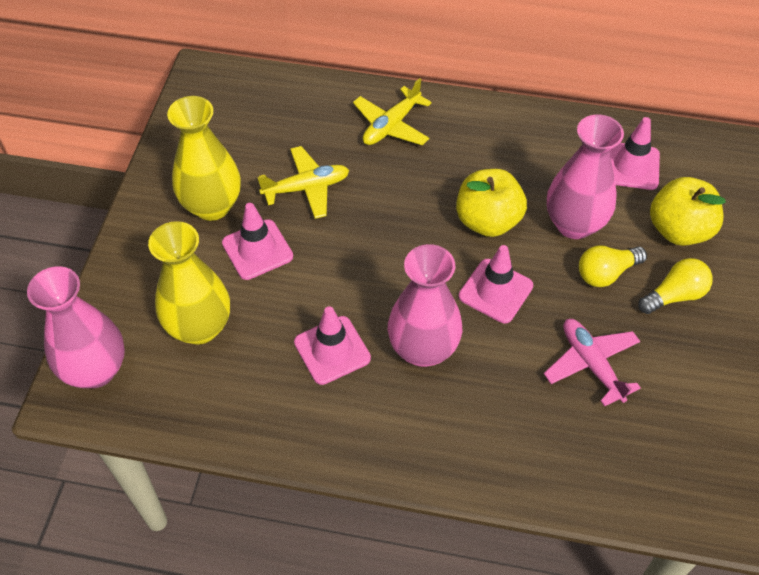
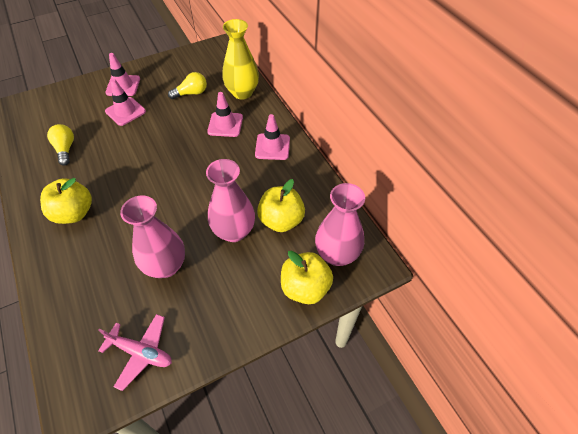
yellow apple: 2 -> 3
yellow plane: 2 -> 0
yellow vase: 2 -> 1

